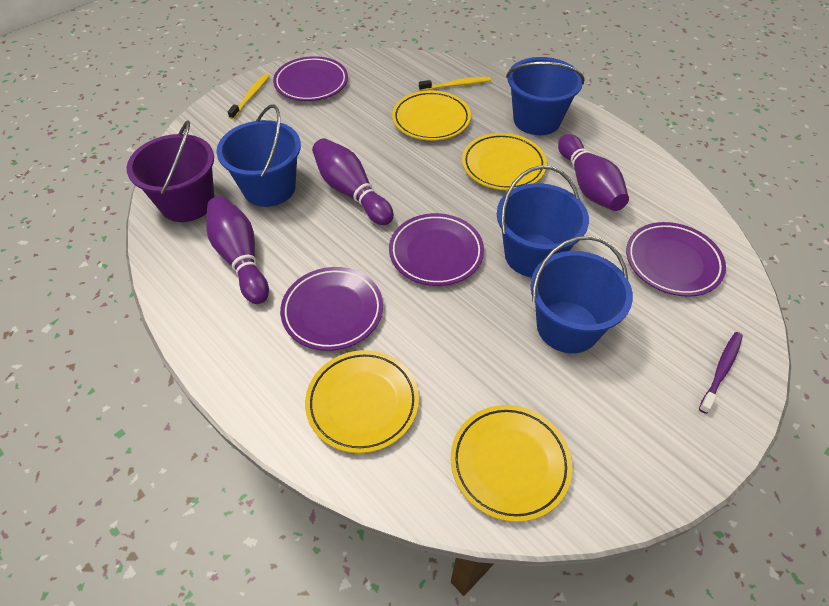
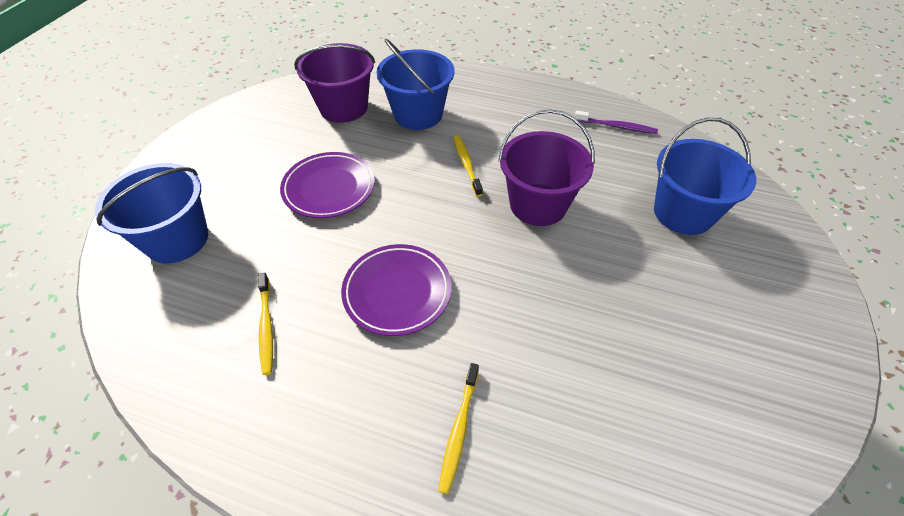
blue bucket: 4 -> 3
purple bowling pin: 3 -> 0
purple bucket: 1 -> 2
purple plate: 4 -> 2
yellow plate: 4 -> 0
yellow toothbrush: 2 -> 3

